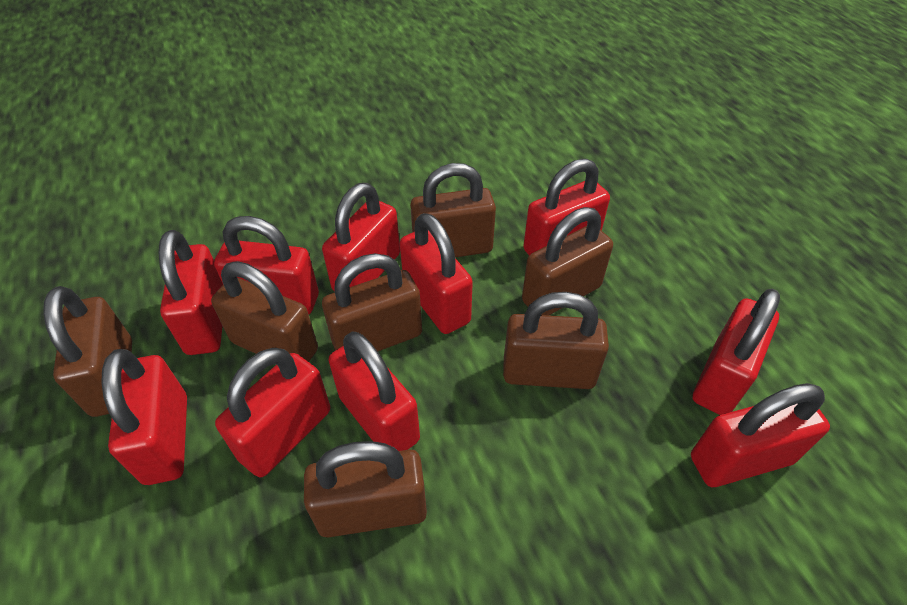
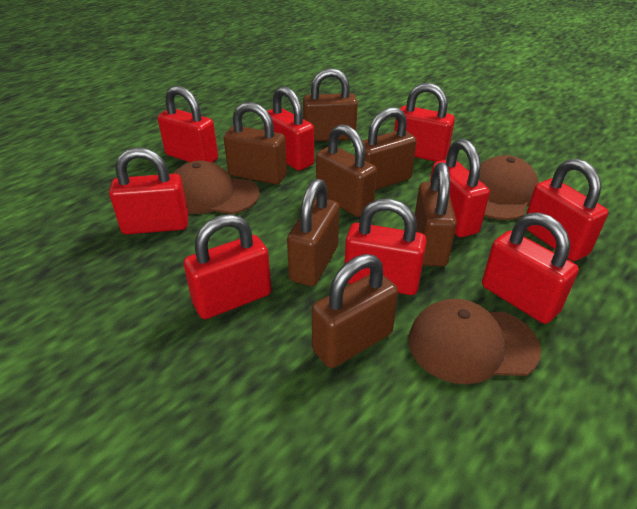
brown cap: 0 -> 3
red padlock: 10 -> 9

